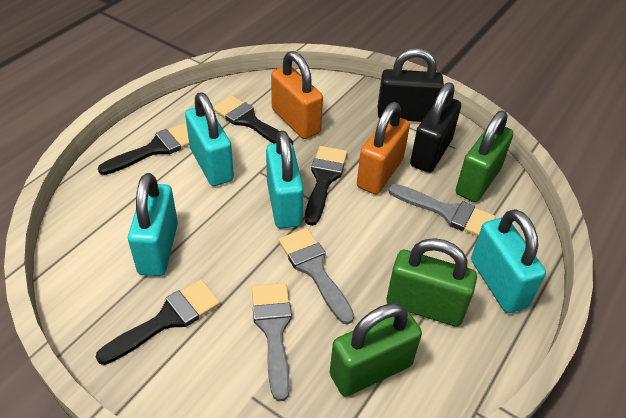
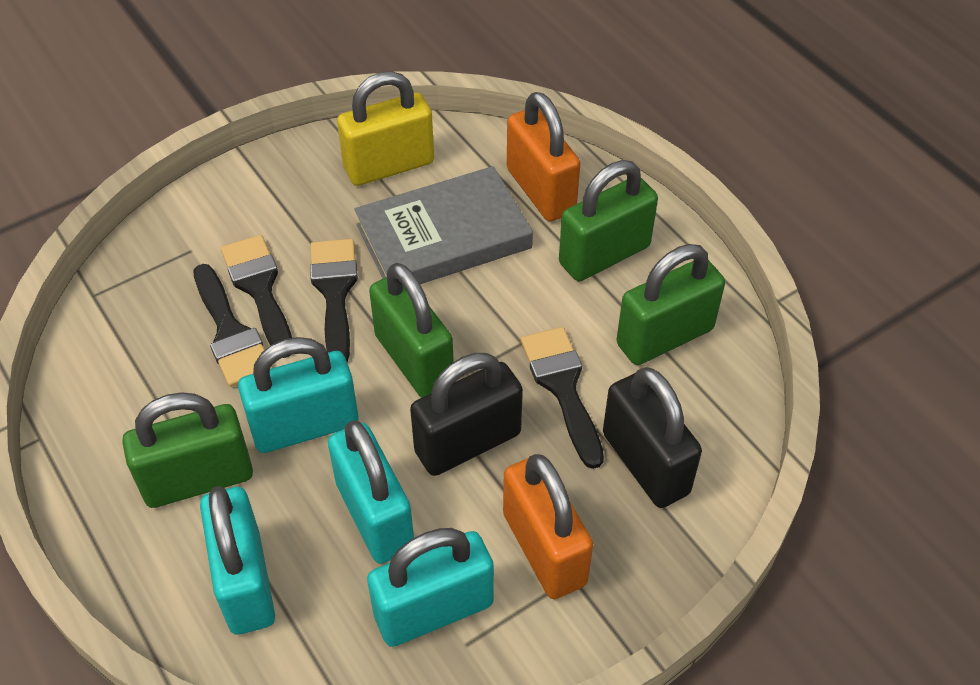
green padlock: 3 -> 4
grey book: 0 -> 1
grey brush: 3 -> 0
yellow padlock: 0 -> 1

